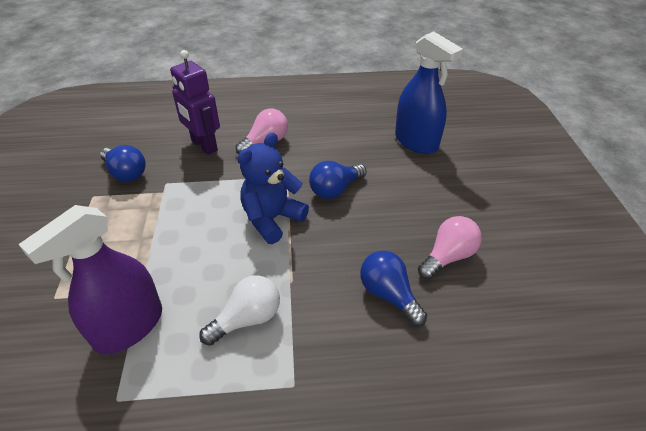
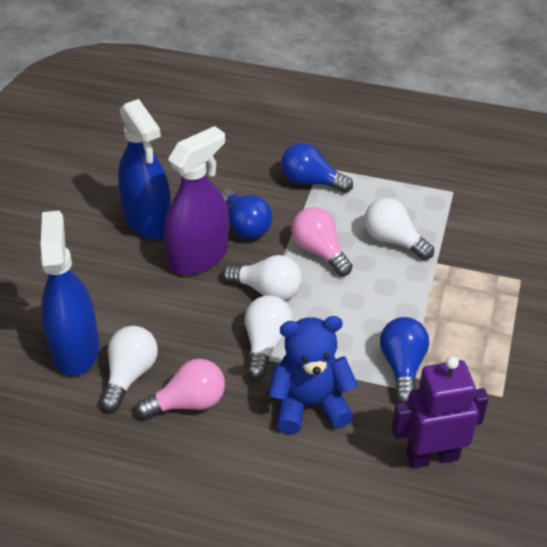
blue spray bottle: 1 -> 2
white light bulb: 1 -> 4

